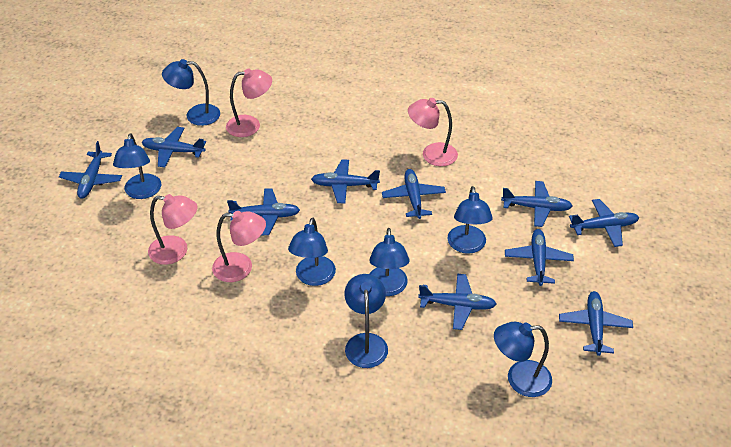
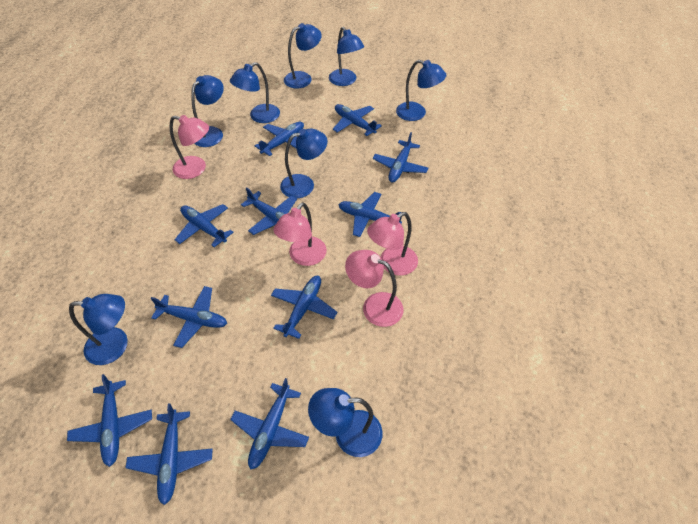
blue lamp: 7 -> 8
blue plane: 10 -> 11

